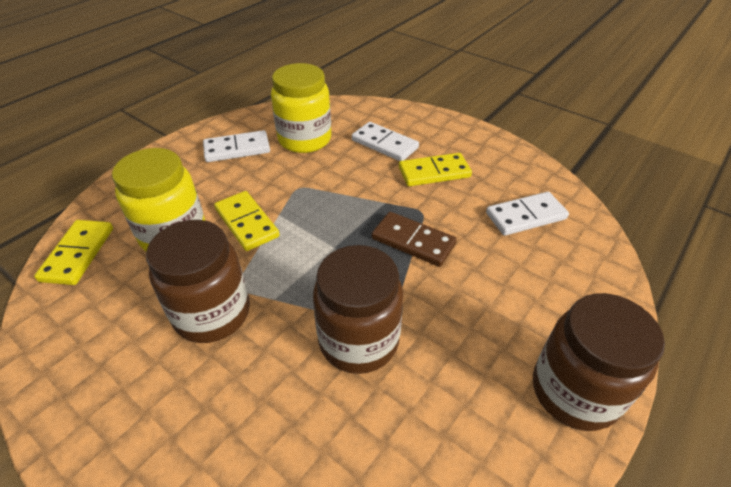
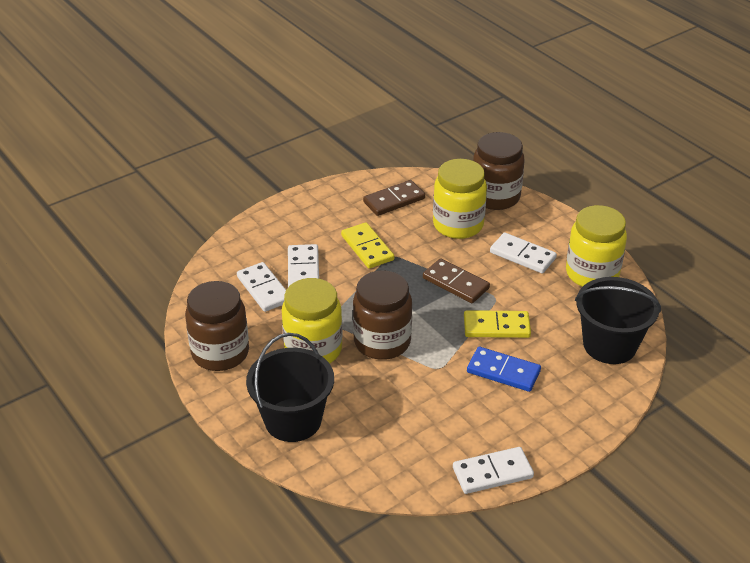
black bucket: 0 -> 2
blue domino: 0 -> 1
brown domino: 1 -> 2
white domino: 3 -> 4
yellow domino: 3 -> 2
yellow jar: 2 -> 3

